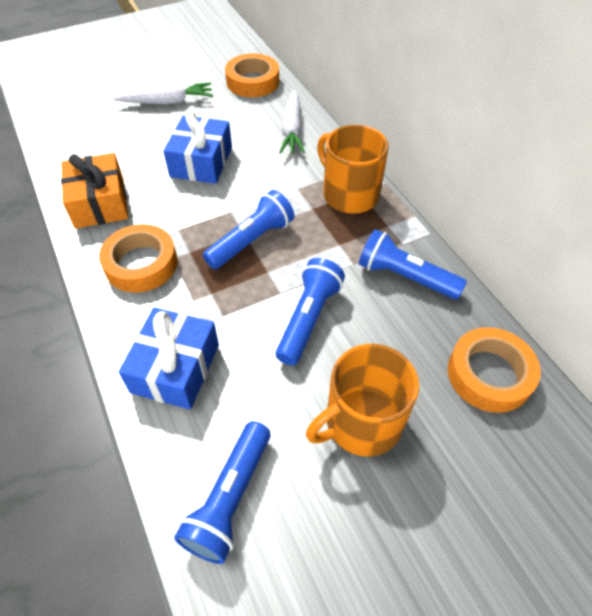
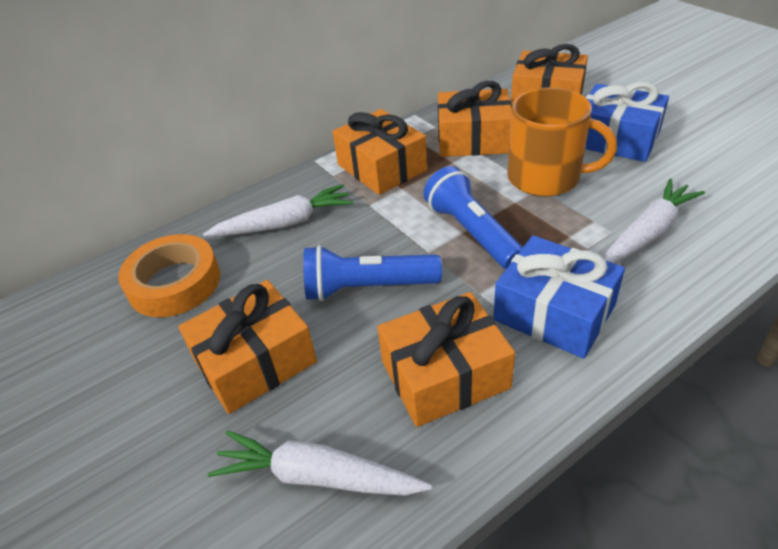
blue flashlight: 4 -> 2
orange gift: 1 -> 5
orange mug: 2 -> 1
orange tape: 3 -> 1
white carrot: 2 -> 3

